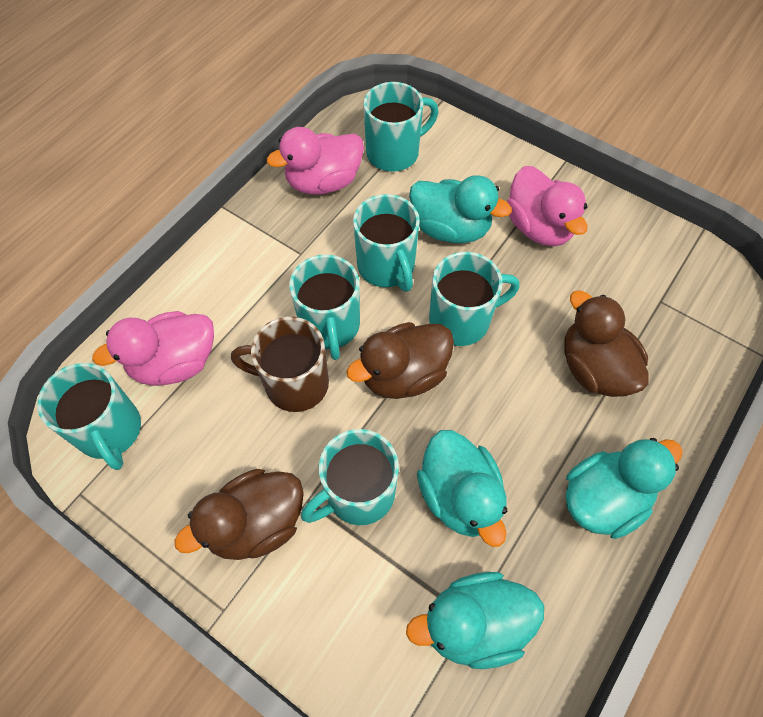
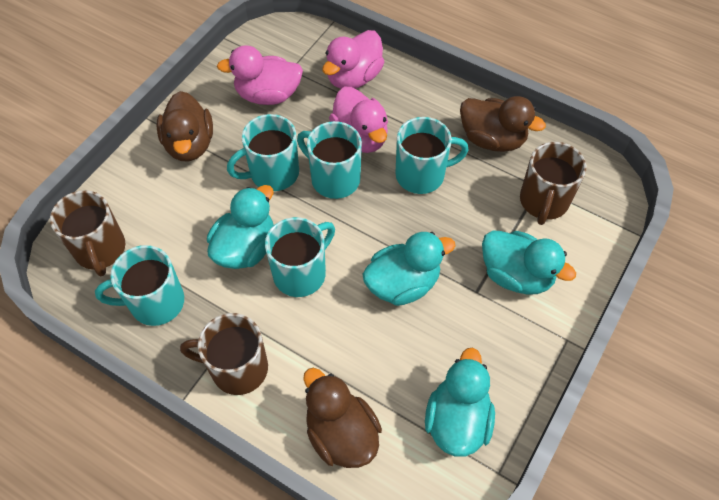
brown mug: 1 -> 3
turquoise mug: 6 -> 5

